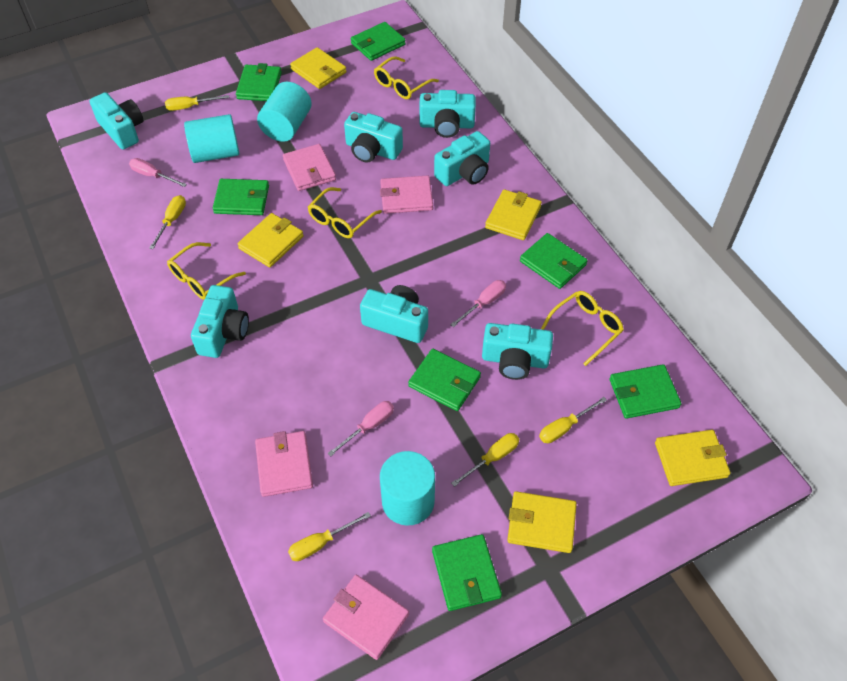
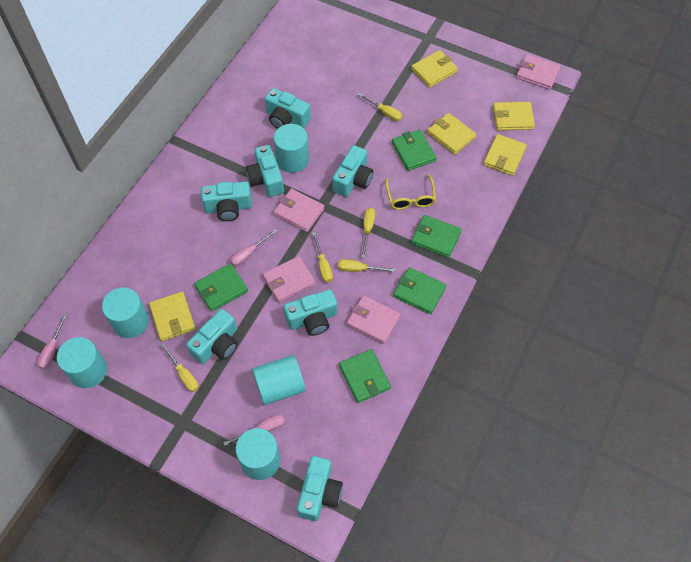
green wallet: 7 -> 5
turquoise cylinder: 3 -> 5
yellow glasses: 4 -> 1

